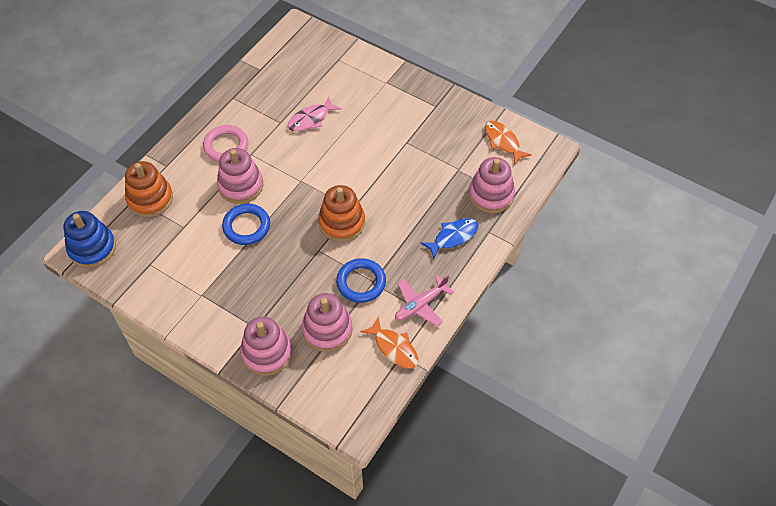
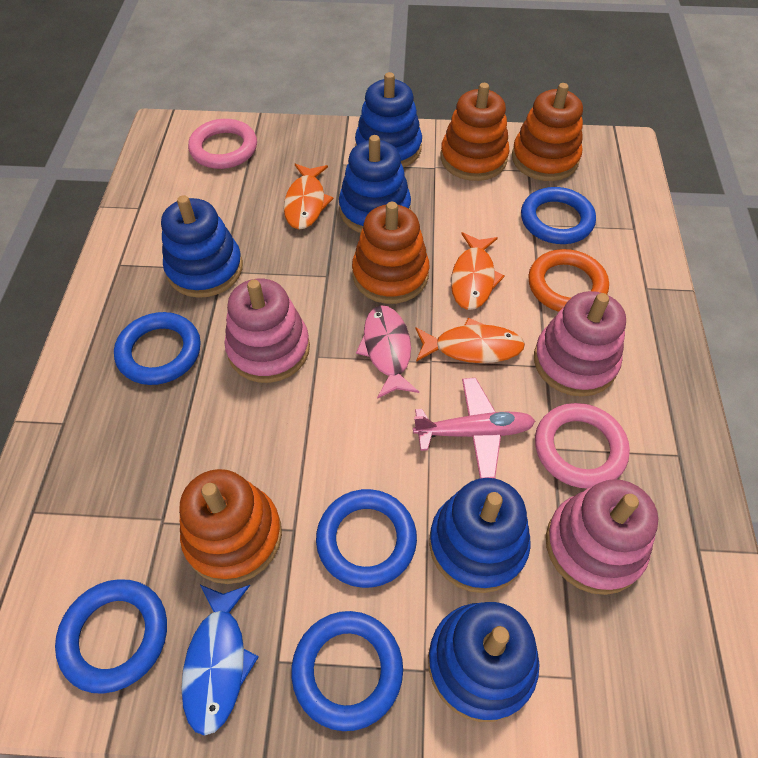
blue ring: 2 -> 5
blue stacking toy: 1 -> 5
orange fish: 2 -> 3
orange ring: 0 -> 1
orange stacking toy: 2 -> 4
pink ring: 1 -> 2
pink stacking toy: 4 -> 3

